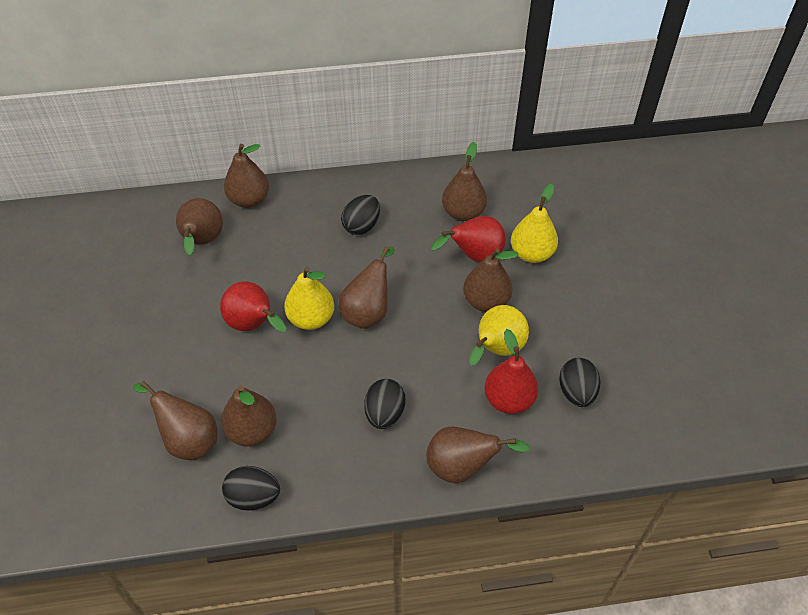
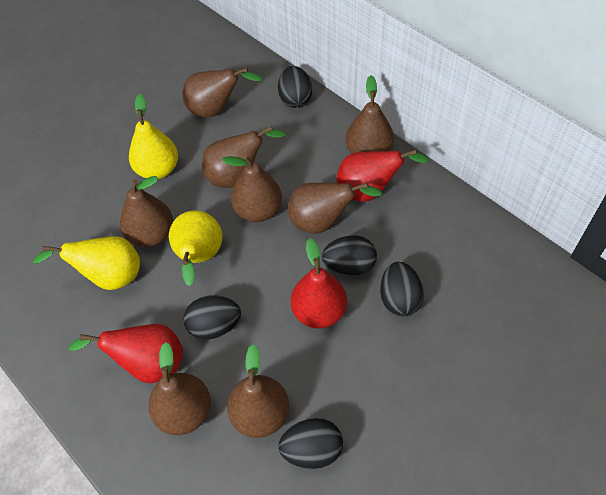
black egg: 4 -> 5

